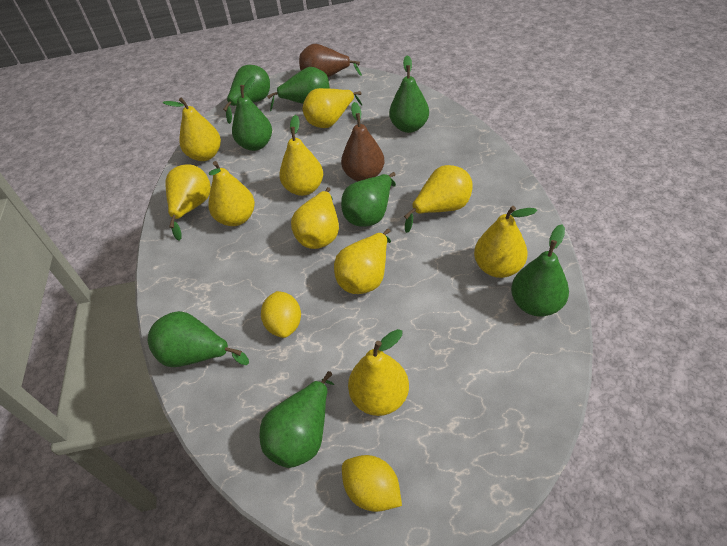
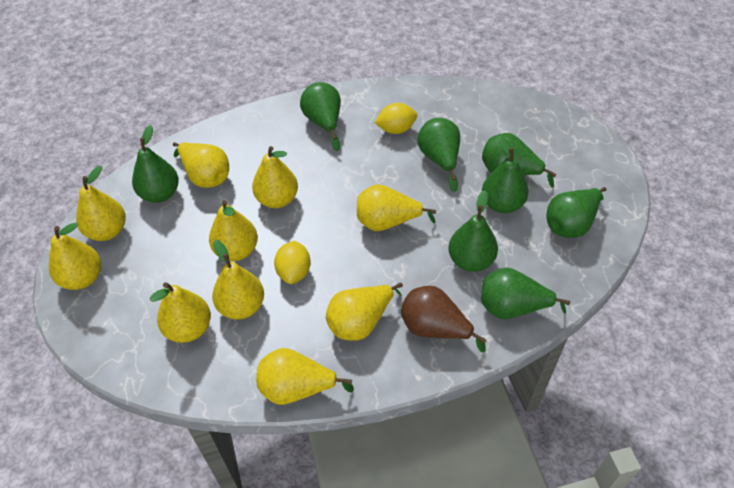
brown pear: 2 -> 1

